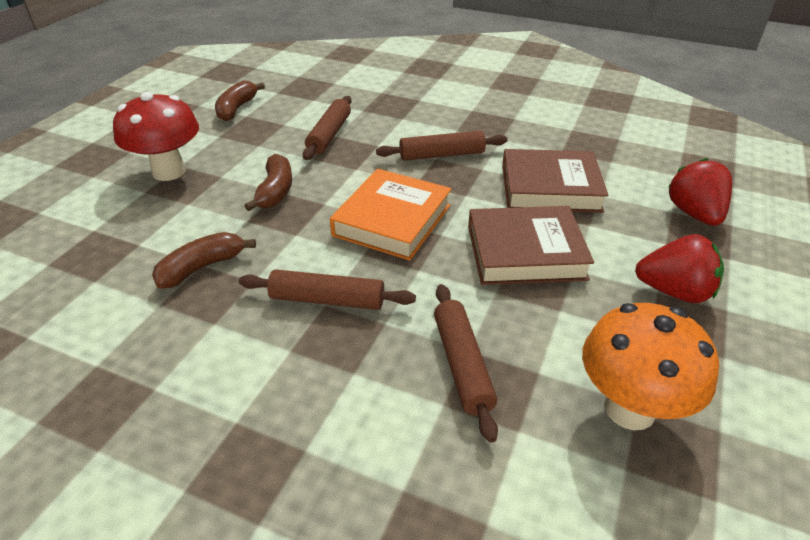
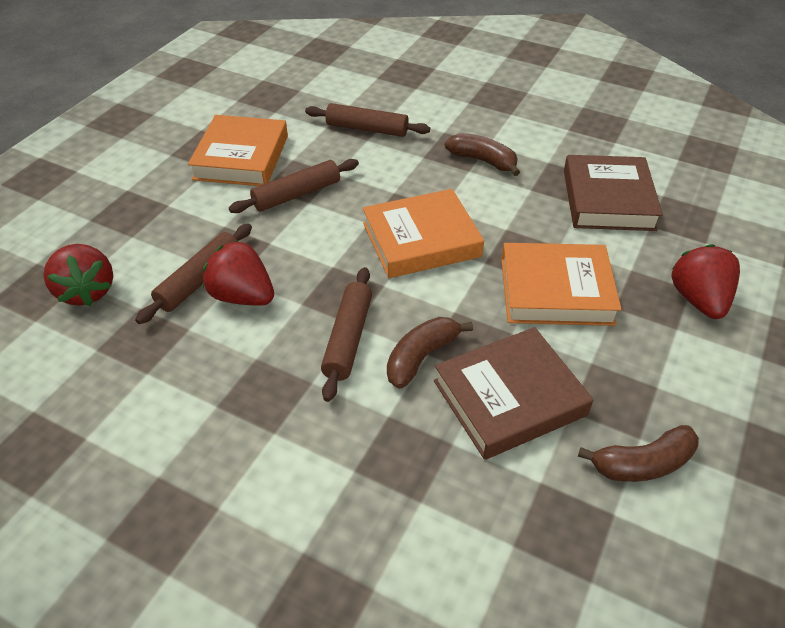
orange book: 1 -> 3
orange mushroom: 1 -> 0
red mushroom: 1 -> 0
red strawberry: 2 -> 3

